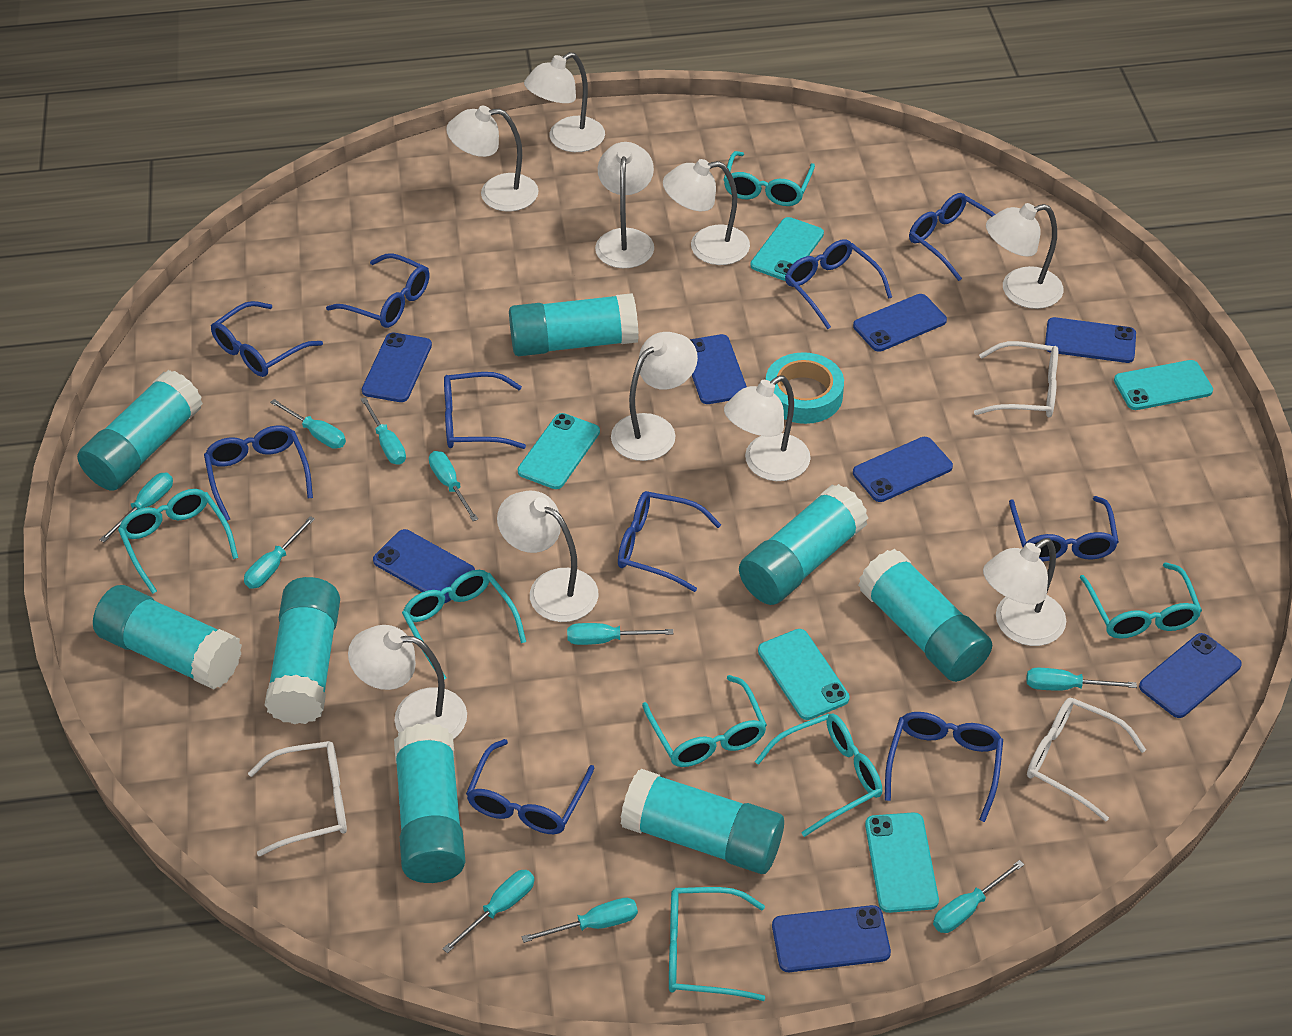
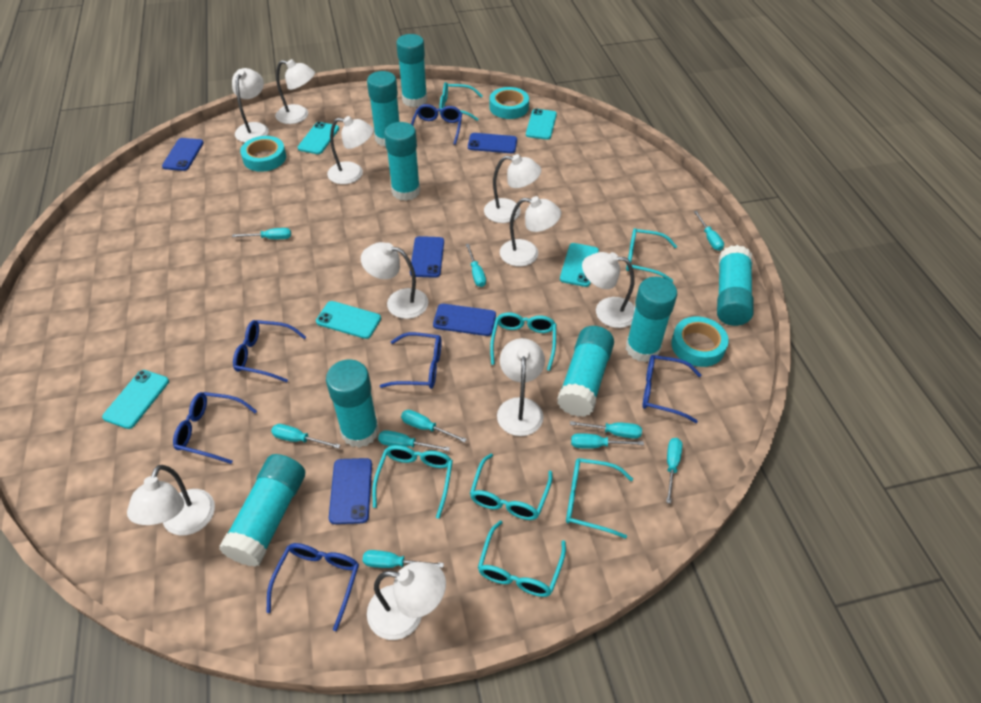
blue glasses: 10 -> 6
blue phone: 8 -> 5
turquoise tape: 1 -> 3
white glasses: 3 -> 0

